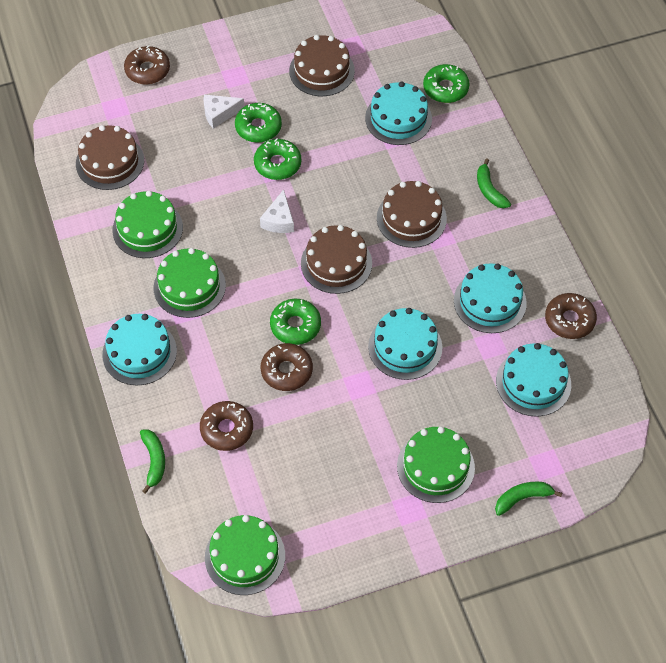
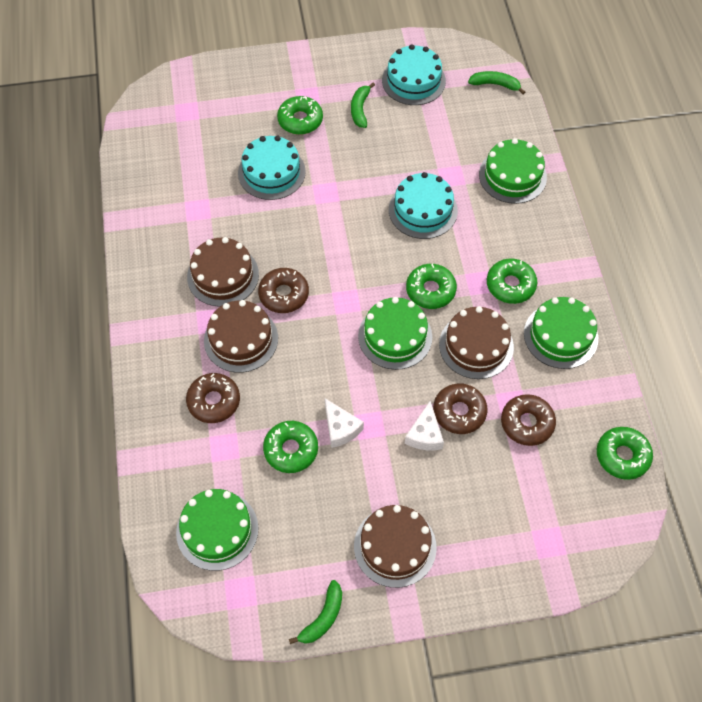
green donut: 4 -> 5
turquoise cake: 5 -> 3

